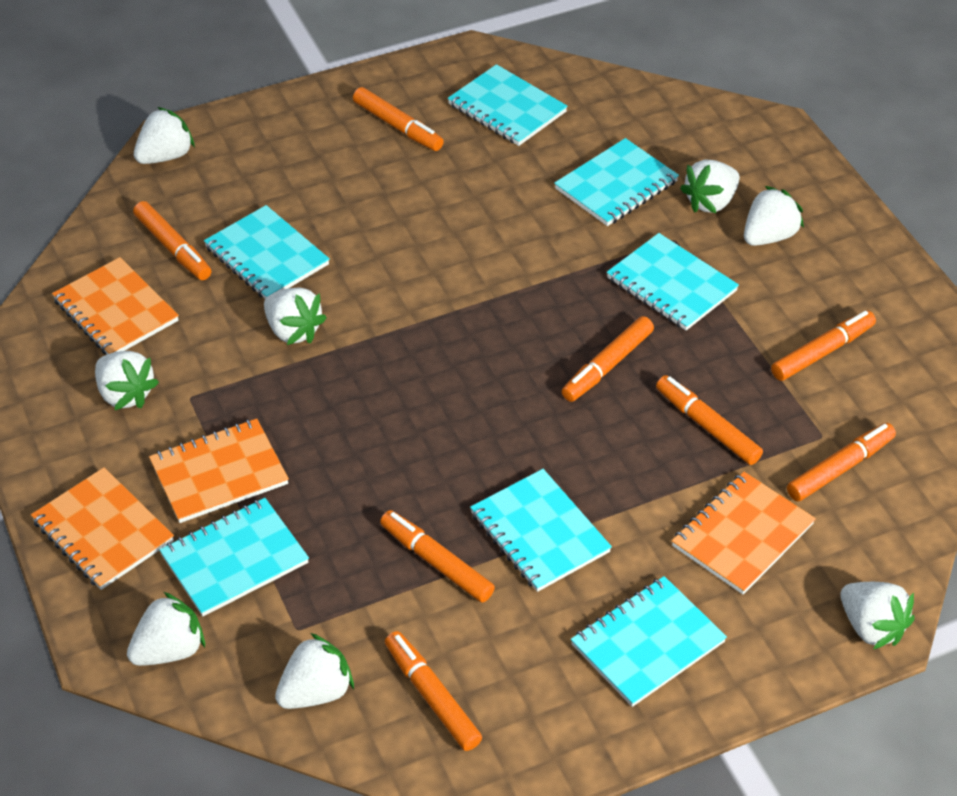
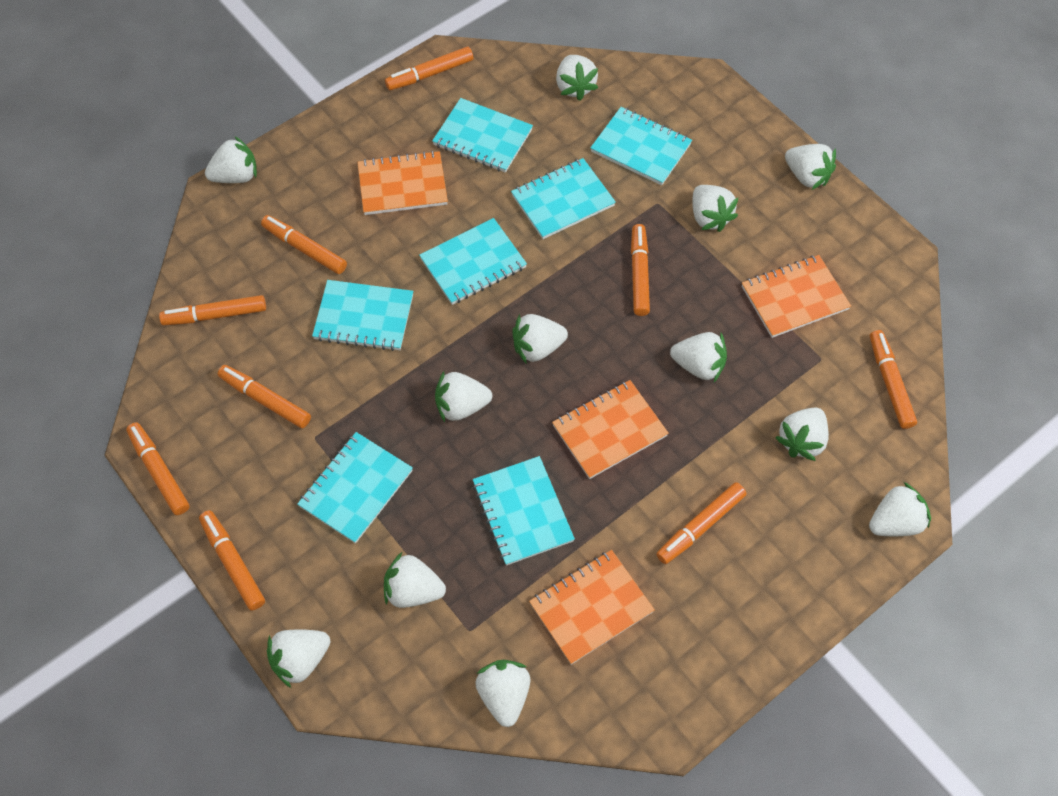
orange marker: 8 -> 9
white strawberry: 8 -> 12

